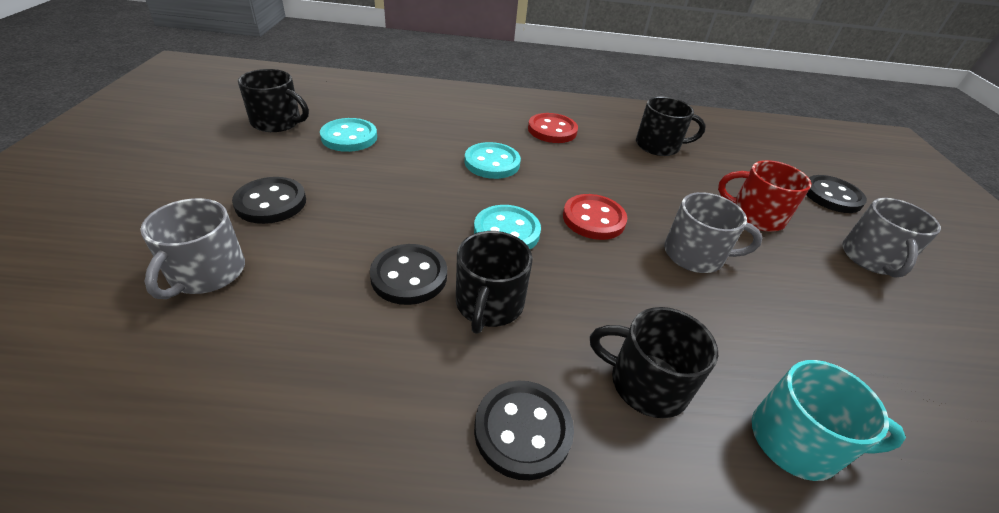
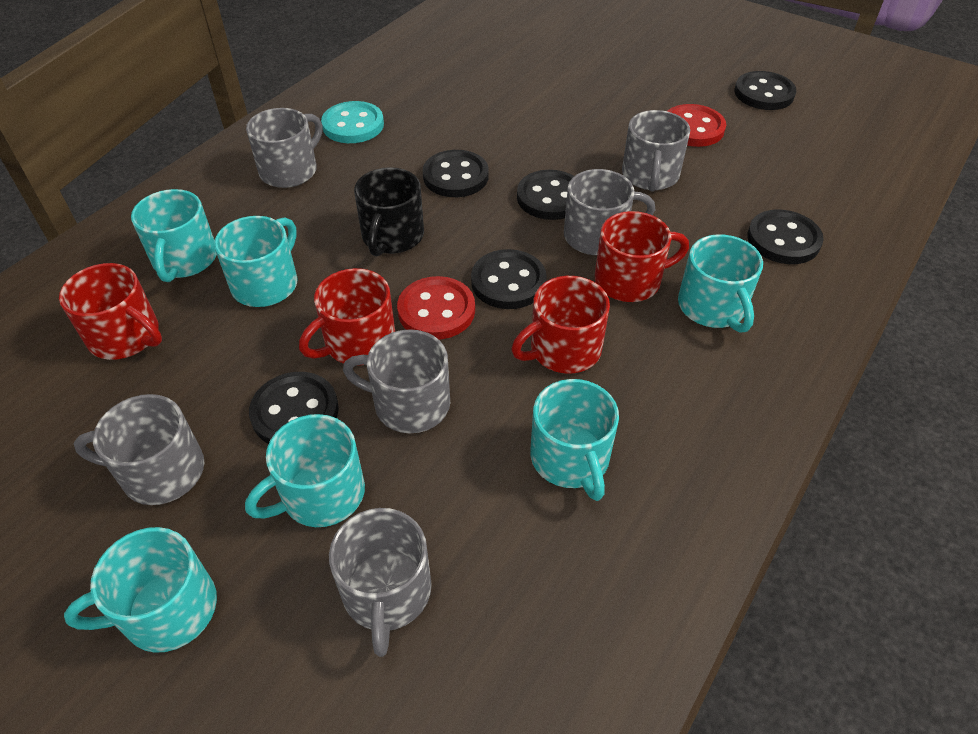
black button: 4 -> 6
black mug: 4 -> 1
grey mug: 3 -> 6
red mug: 1 -> 4
turquoise button: 3 -> 1
turquoise mug: 1 -> 6

